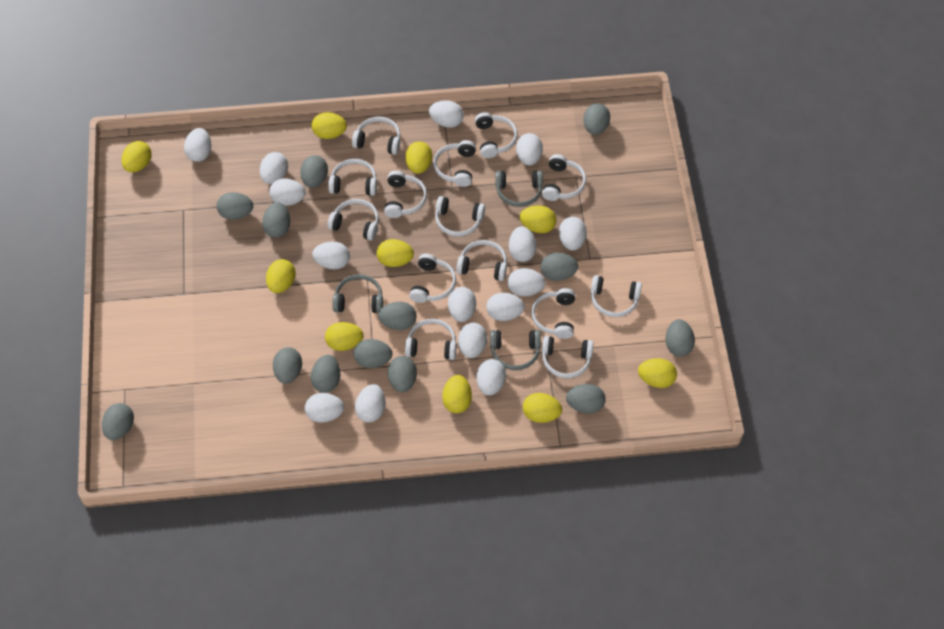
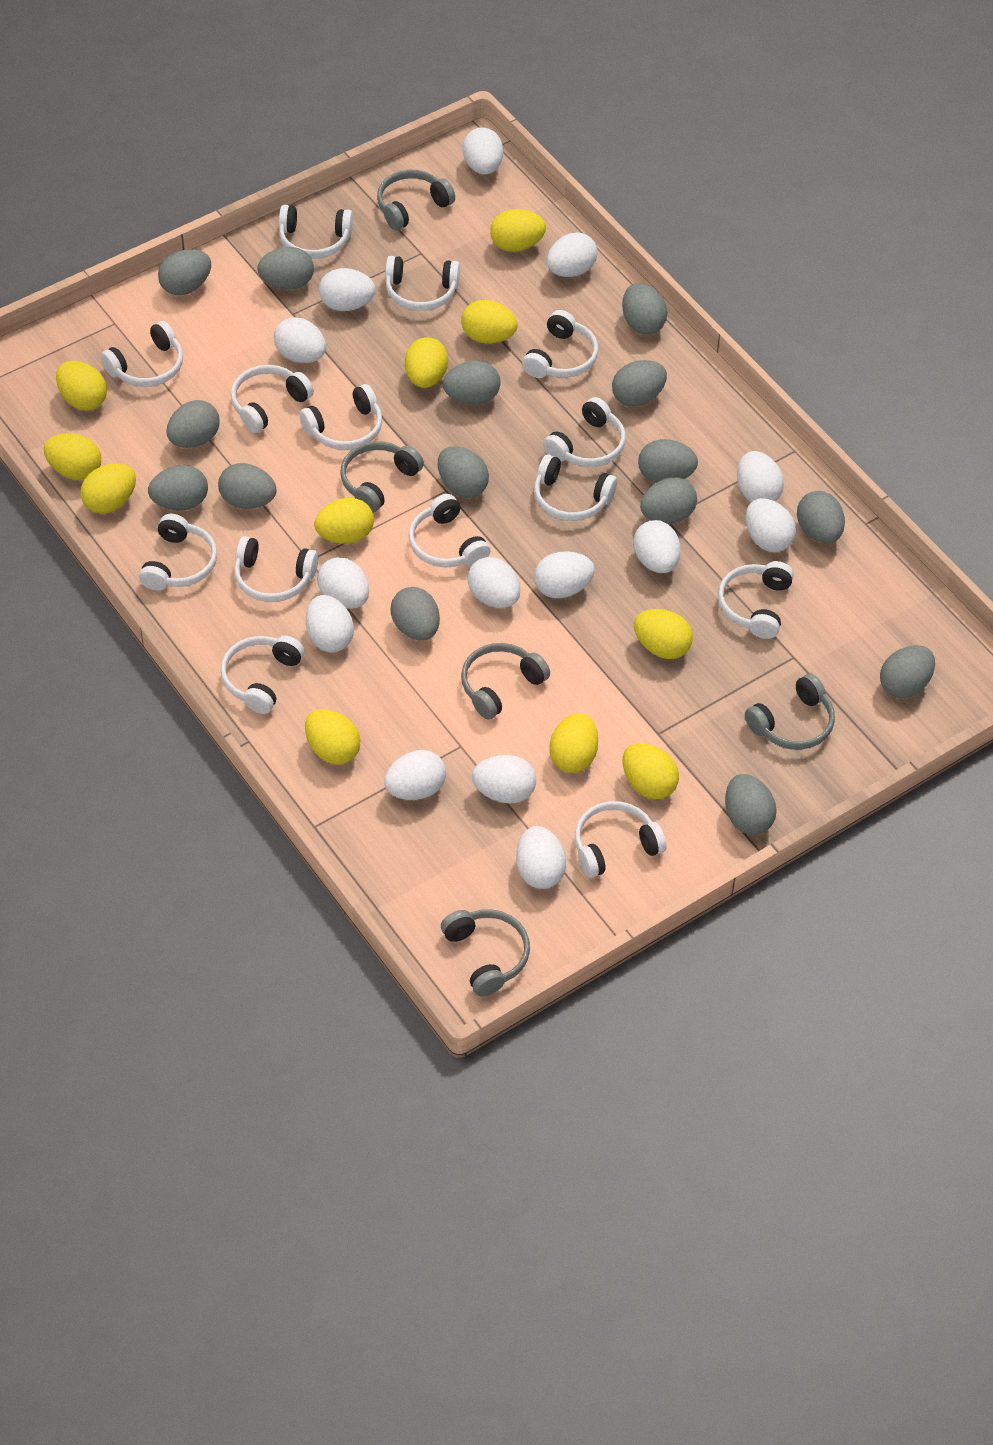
grey egg: 13 -> 15
grey headphones: 3 -> 5
white egg: 15 -> 14
yellow egg: 10 -> 11

